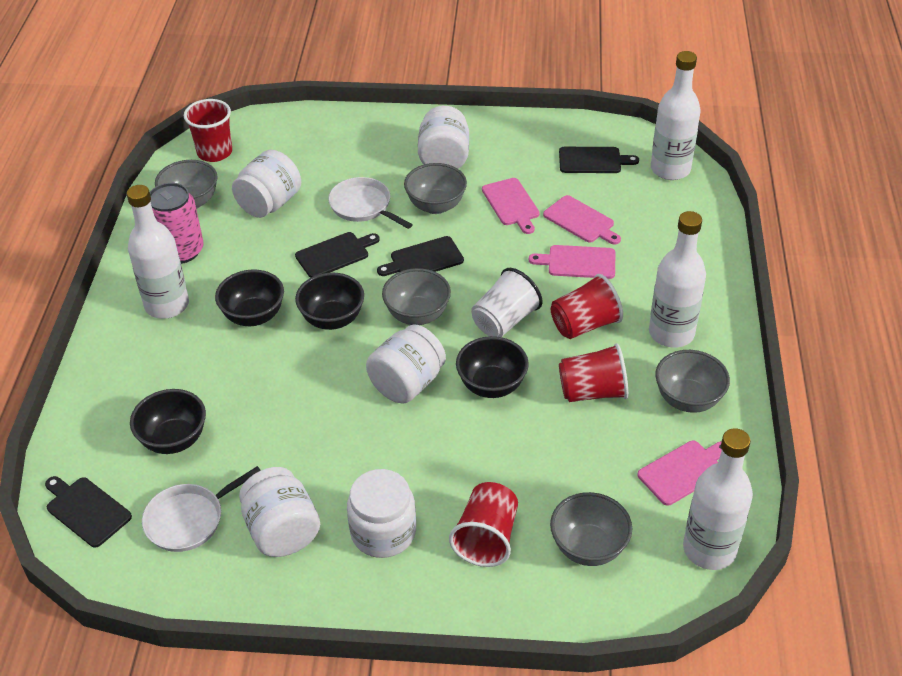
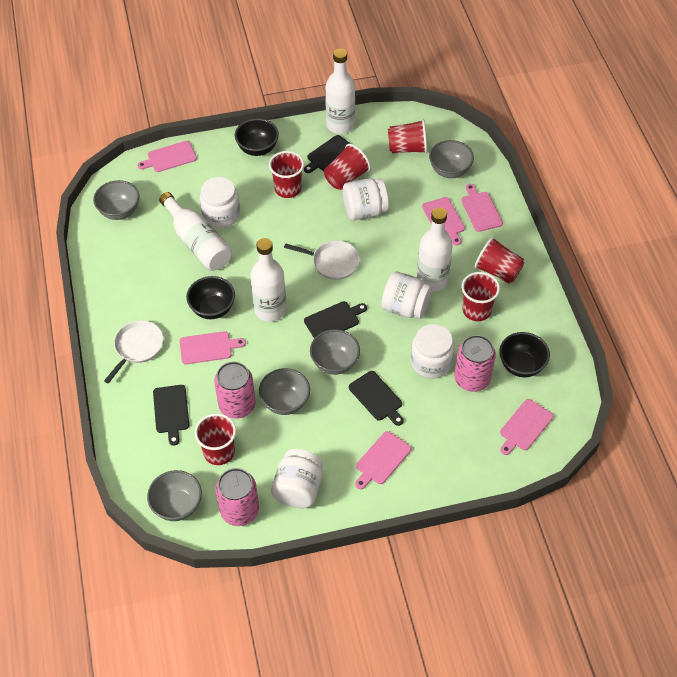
black bowl: 4 -> 3
pink can: 1 -> 3
pink cutting board: 4 -> 6
red cup: 4 -> 6
white cup: 1 -> 0

